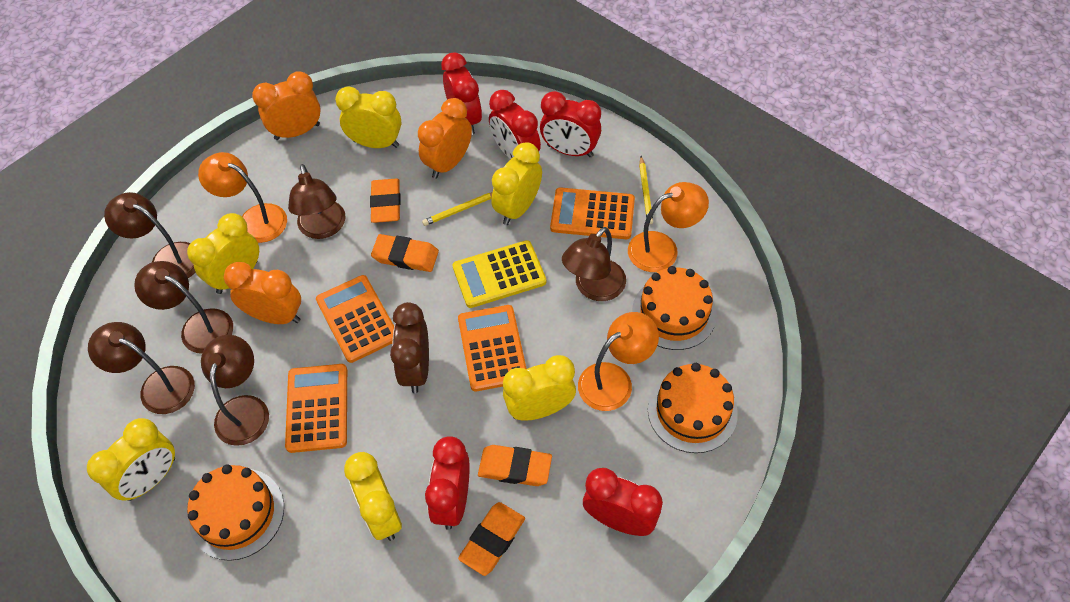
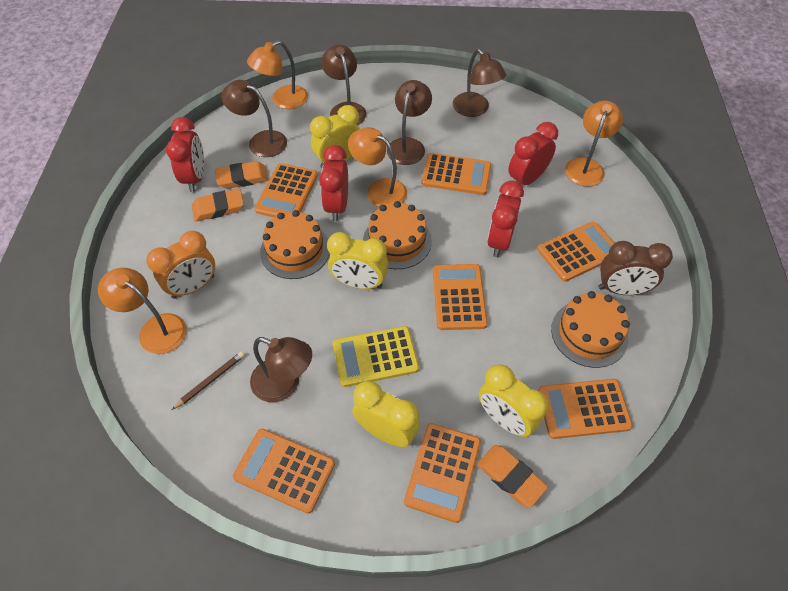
brown lamp: 6 -> 5
brown pencil: 0 -> 1
orange calculator: 4 -> 7
orange clock: 3 -> 1
orange eraser: 4 -> 3
orange lamp: 3 -> 4
red clock: 5 -> 4
yellow clock: 6 -> 4
yellow pencil: 2 -> 0

